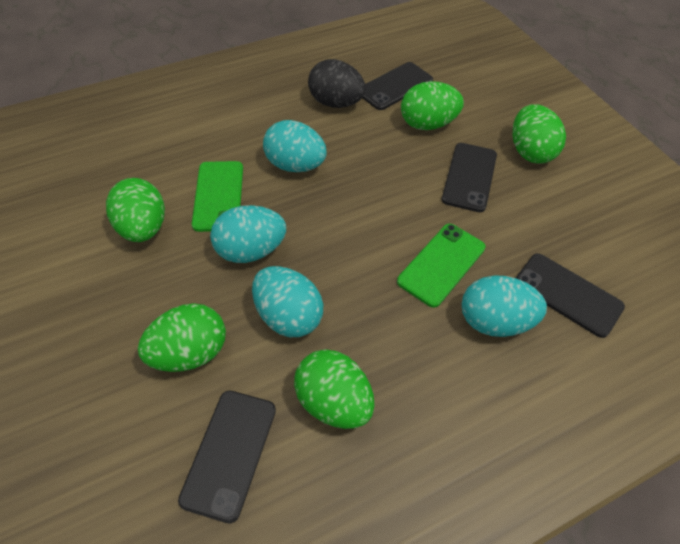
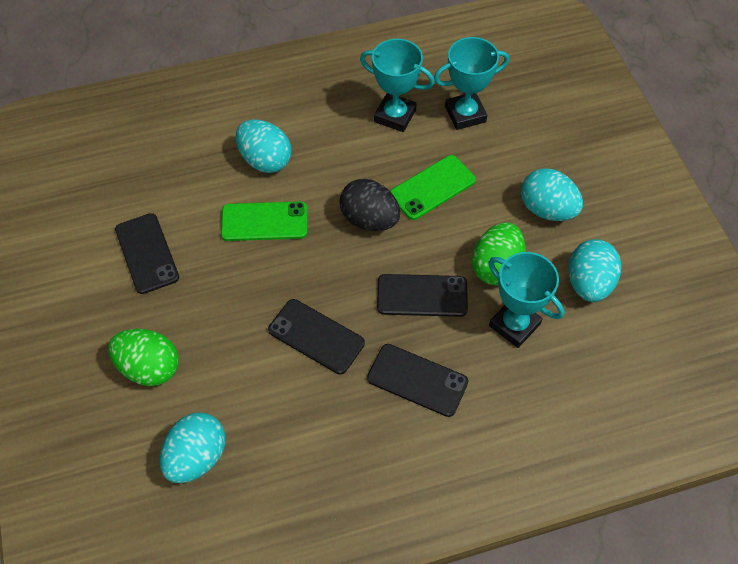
green egg: 5 -> 2
turquoise trophy: 0 -> 3

